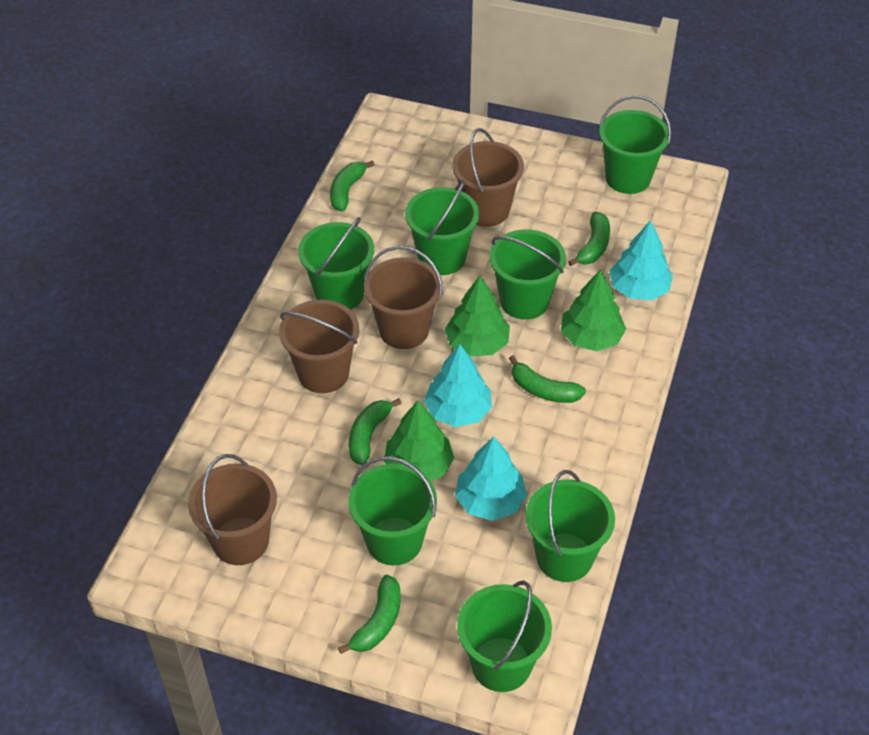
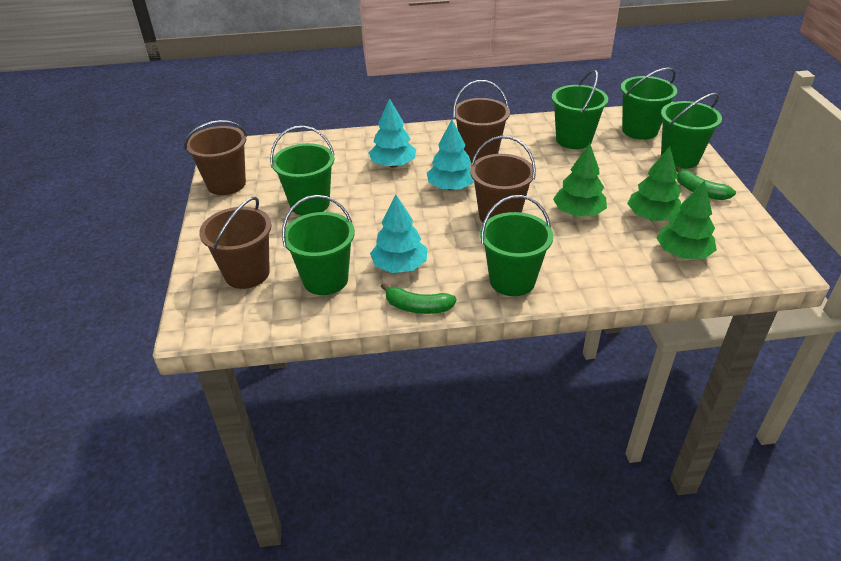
green banana: 5 -> 2
green bucket: 7 -> 6

